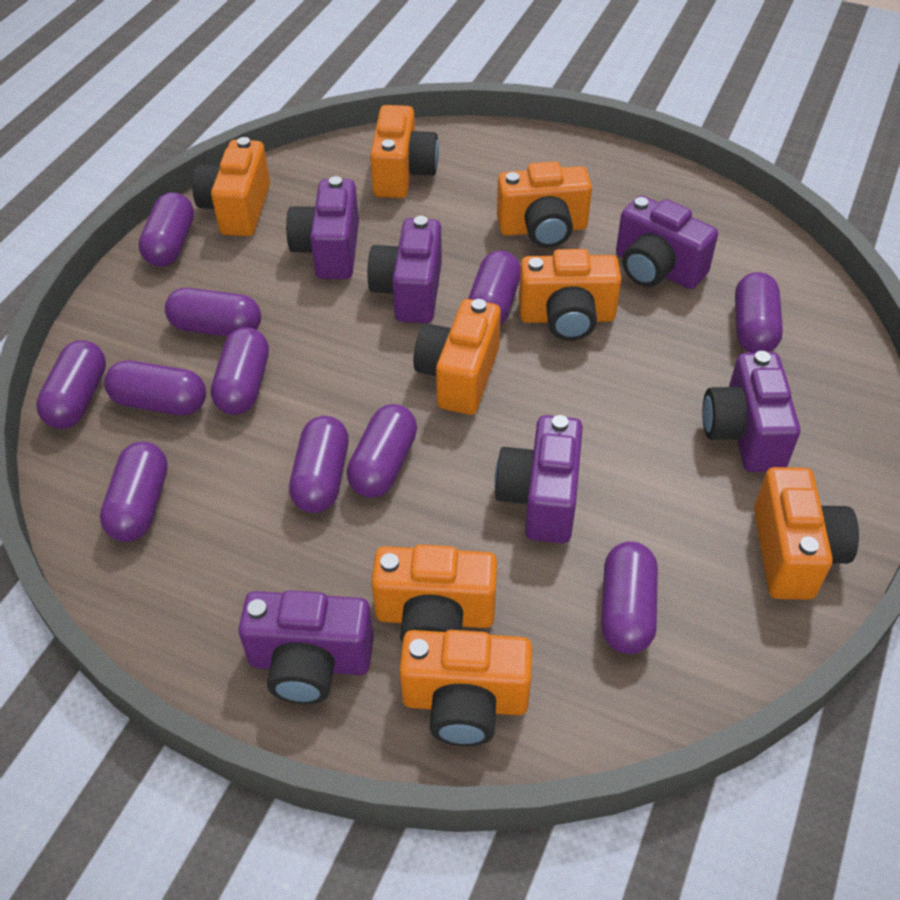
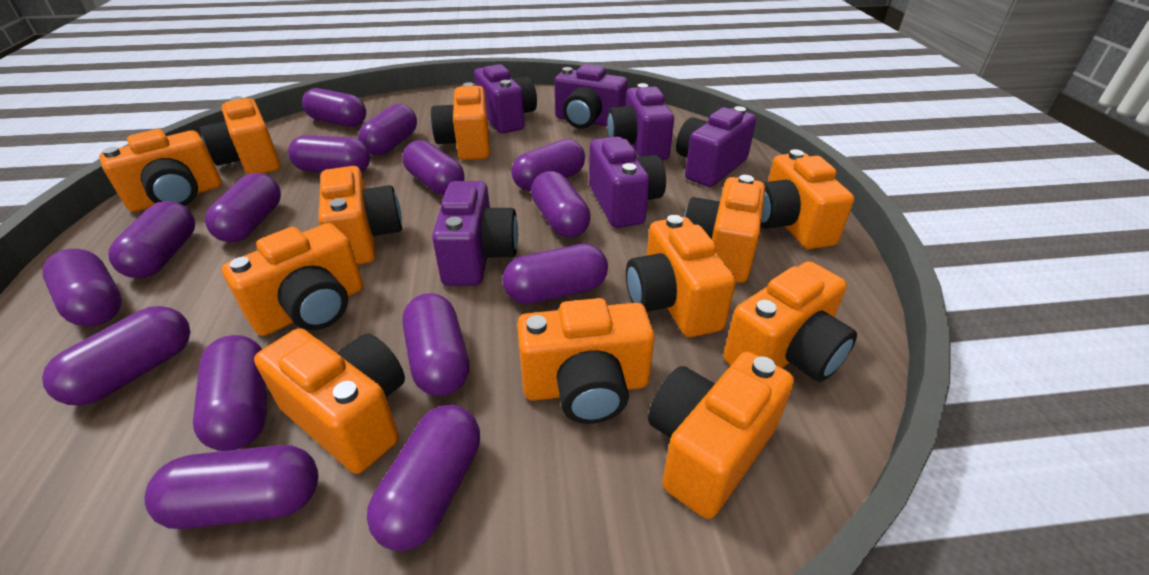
orange camera: 8 -> 12
purple capsule: 11 -> 15

